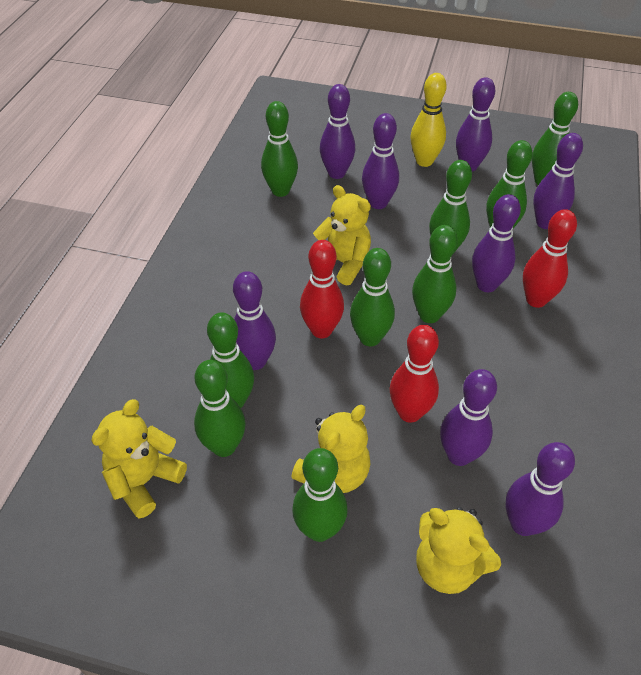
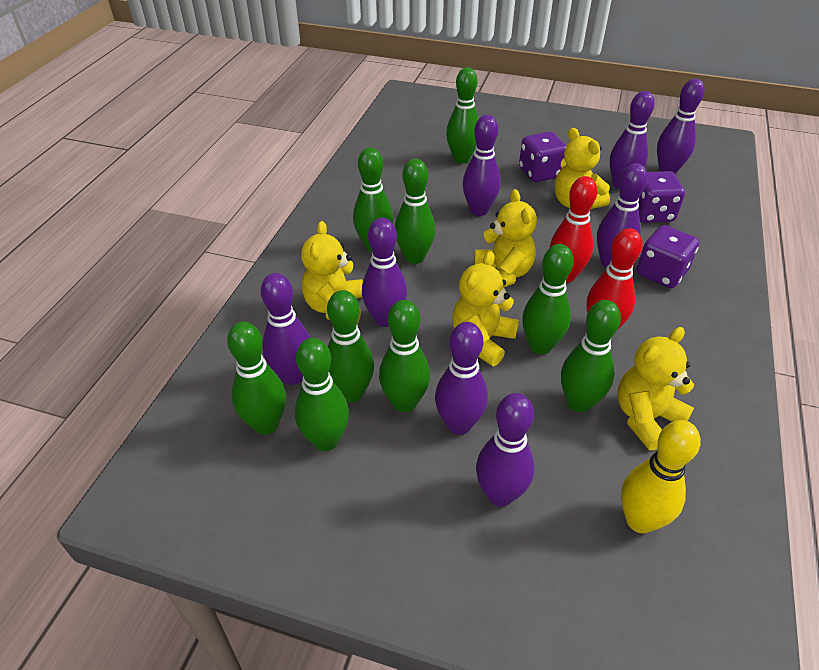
purple dice: 0 -> 3
red bowling pin: 3 -> 2
yellow teddy bear: 4 -> 5

